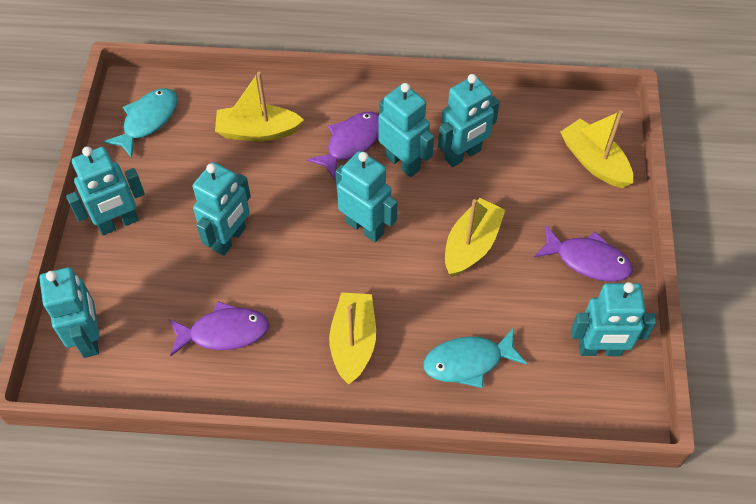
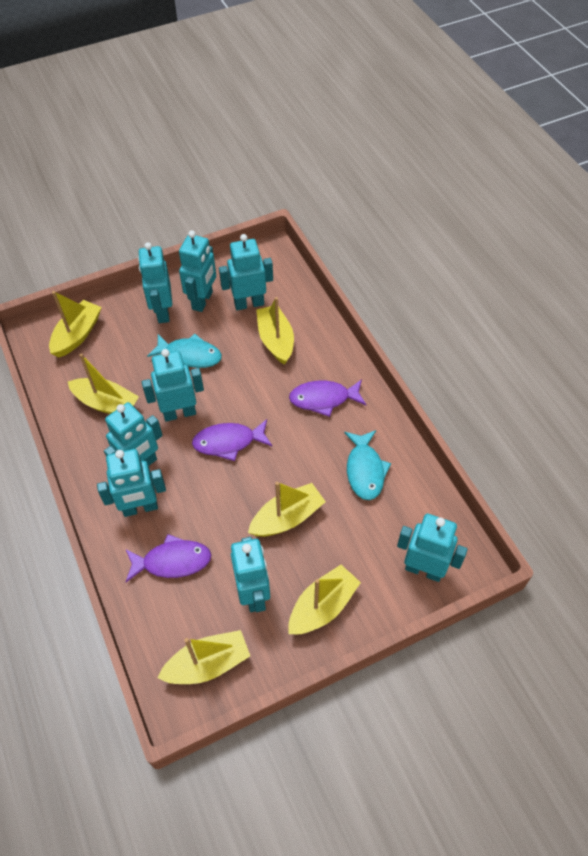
turquoise robot: 7 -> 8
yellow boat: 4 -> 6

